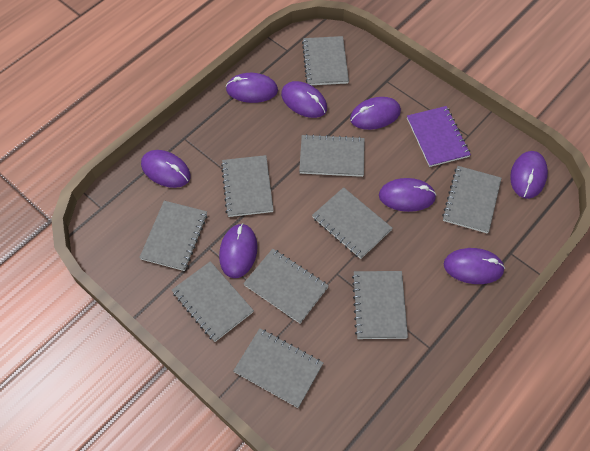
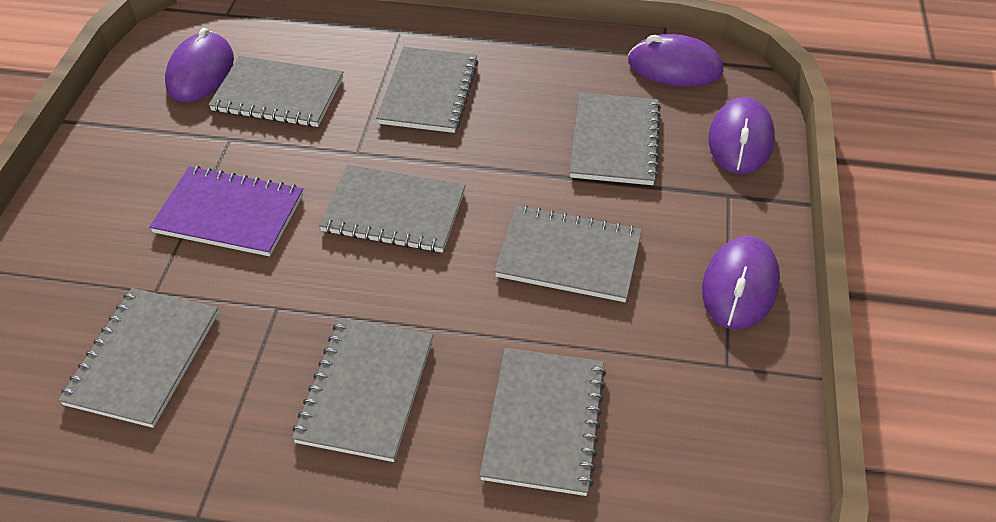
grey notebook: 10 -> 8
purple mouse: 8 -> 4

